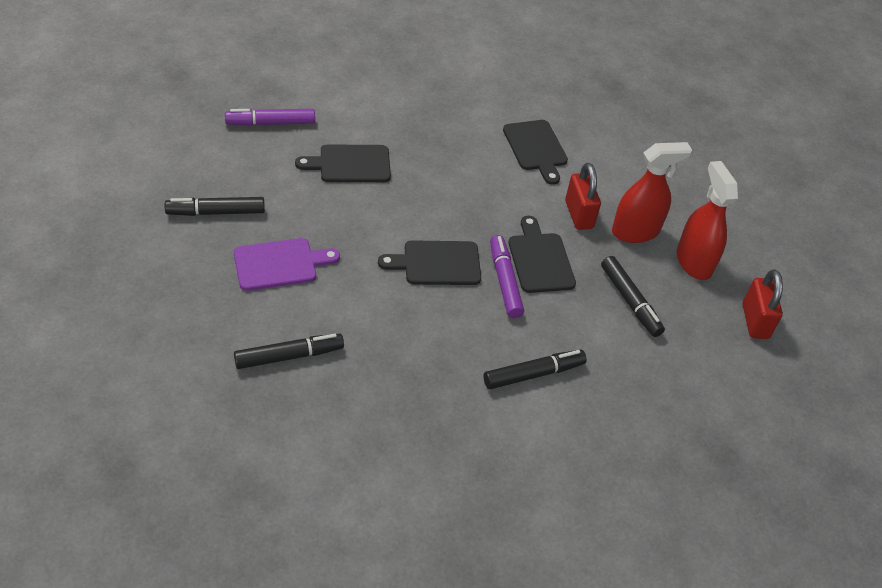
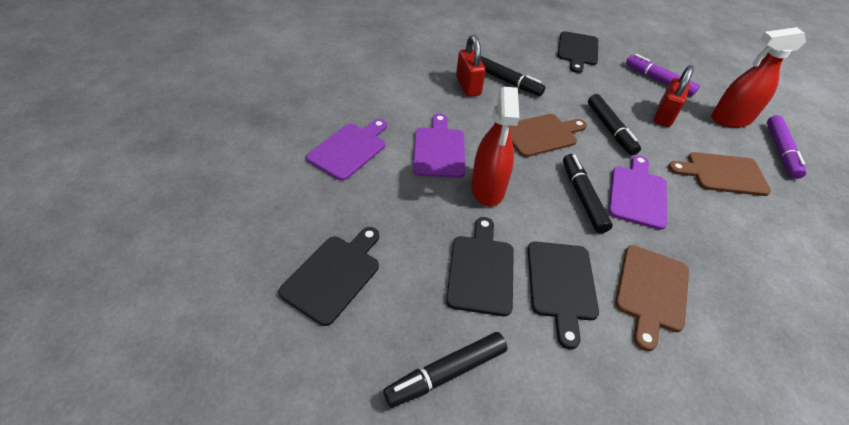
brown cutting board: 0 -> 3
purple cutting board: 1 -> 3

